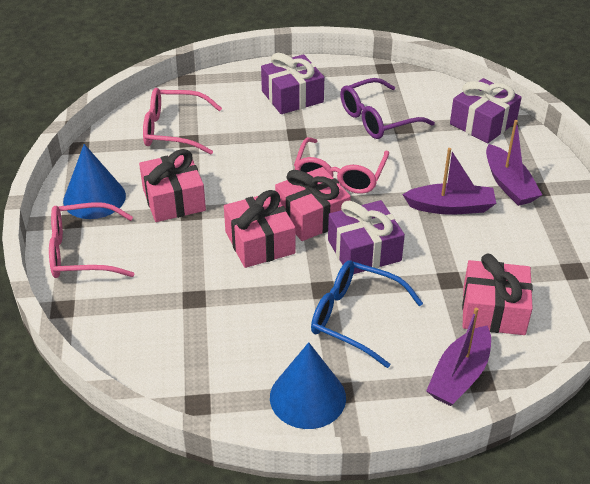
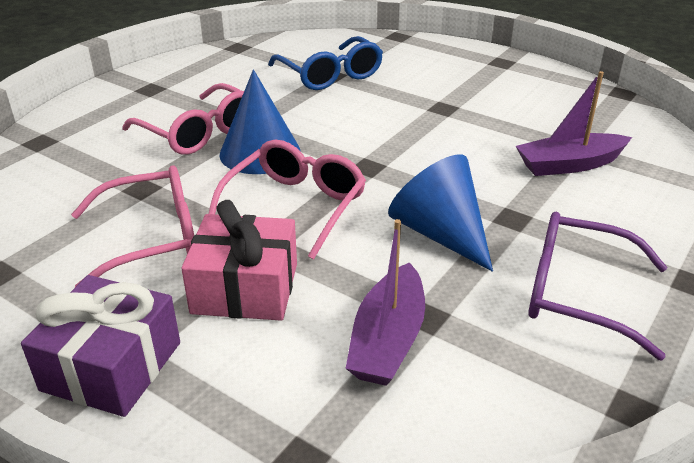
pink gift: 4 -> 1
purple boat: 3 -> 2
purple gift: 3 -> 1

